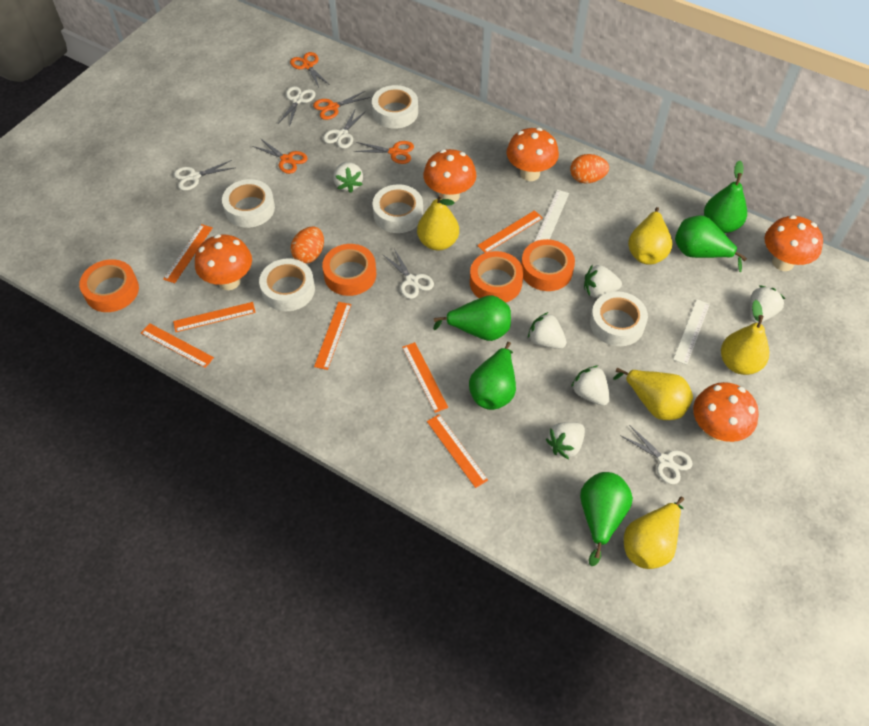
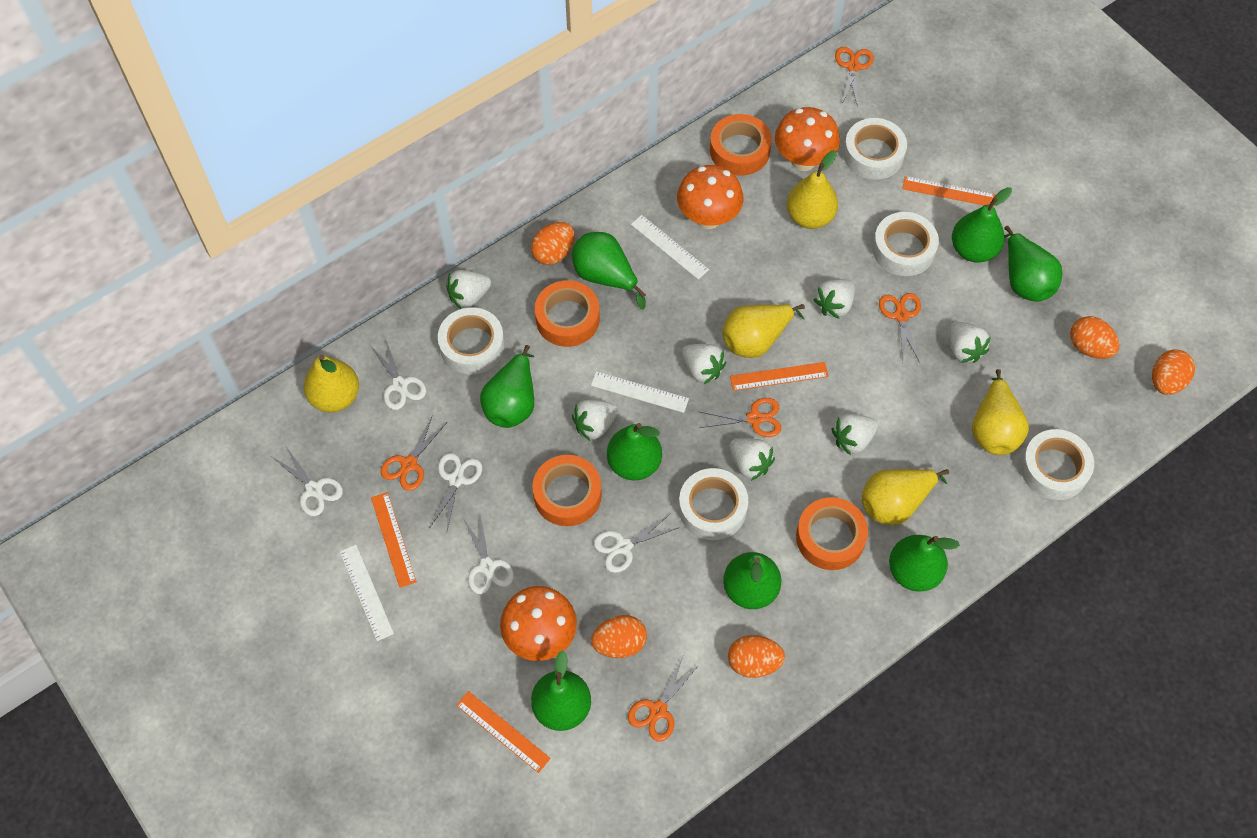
green pear: 5 -> 8
orange egg: 2 -> 5
orange mushroom: 5 -> 3
orange ruler: 7 -> 4
orange scissors: 4 -> 5
white ruler: 2 -> 3
white strawberry: 6 -> 7

